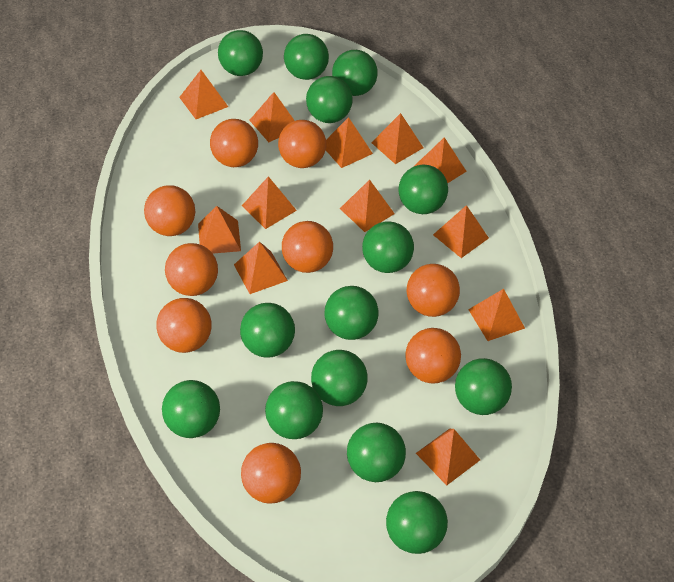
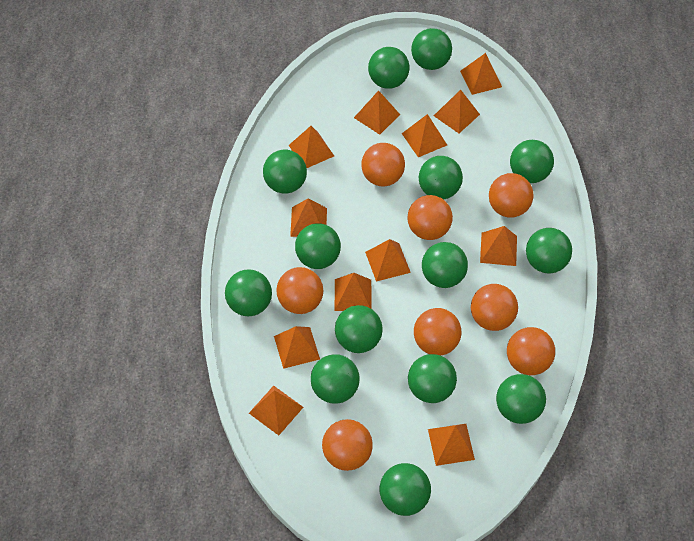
orange ball: 9 -> 8

